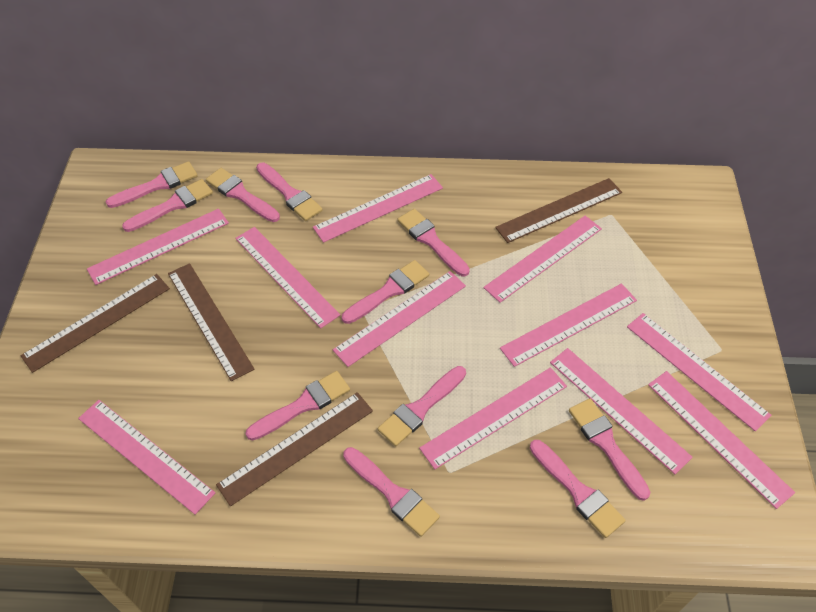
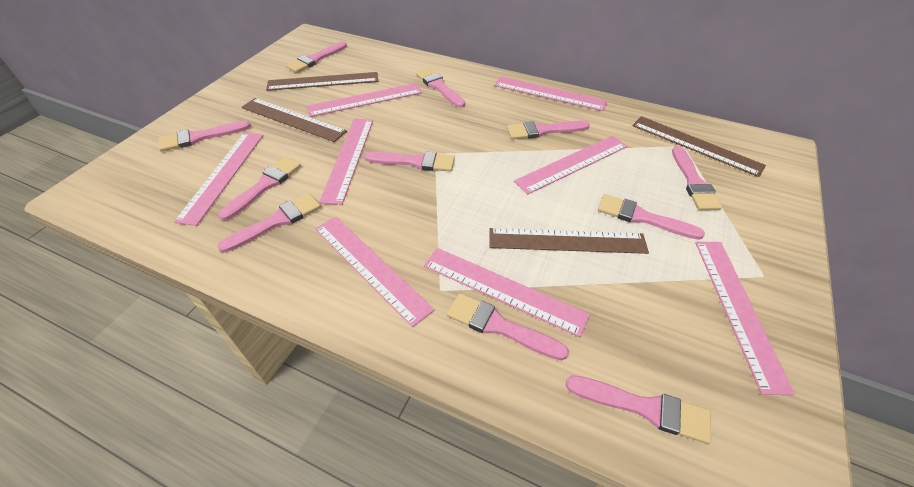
pink ruler: 11 -> 8

